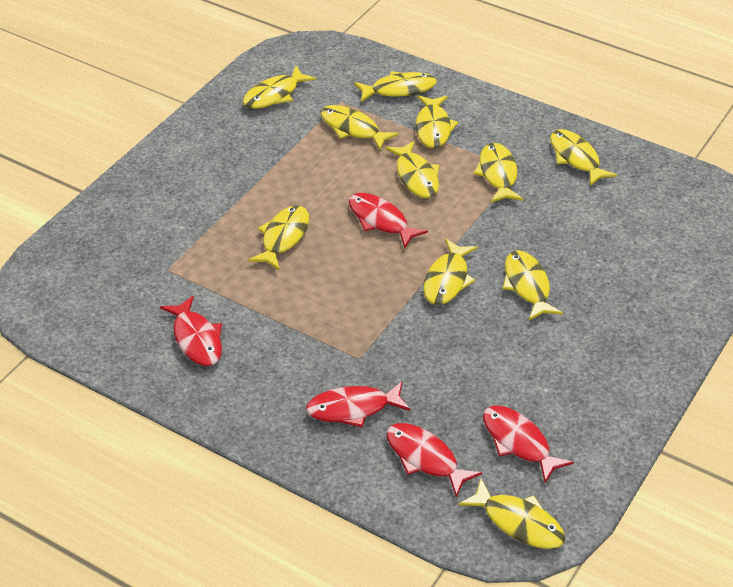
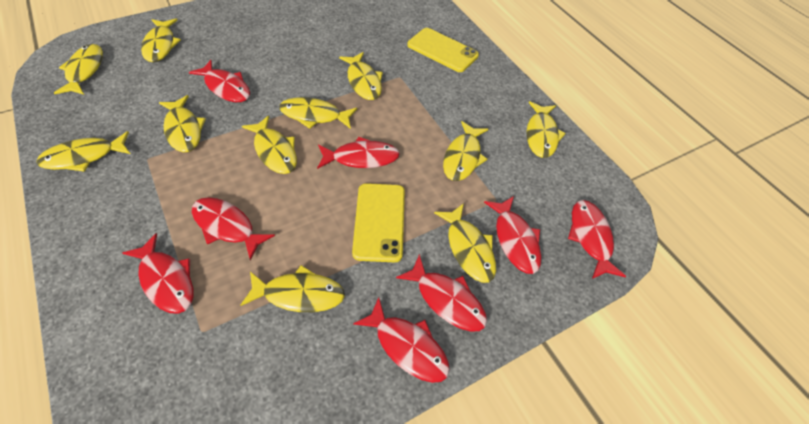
red fish: 5 -> 8
yellow phone: 0 -> 2

